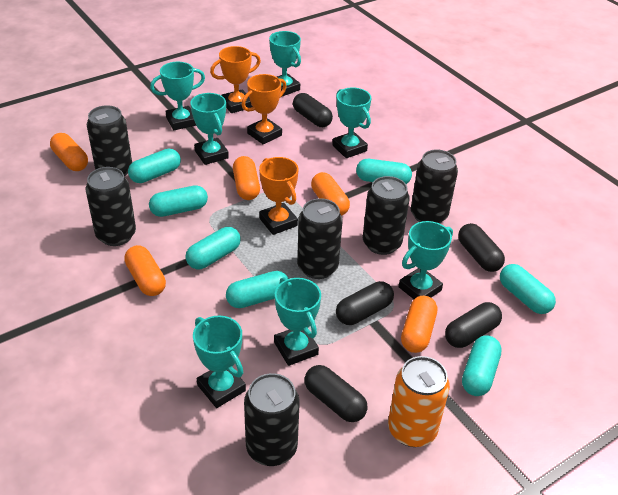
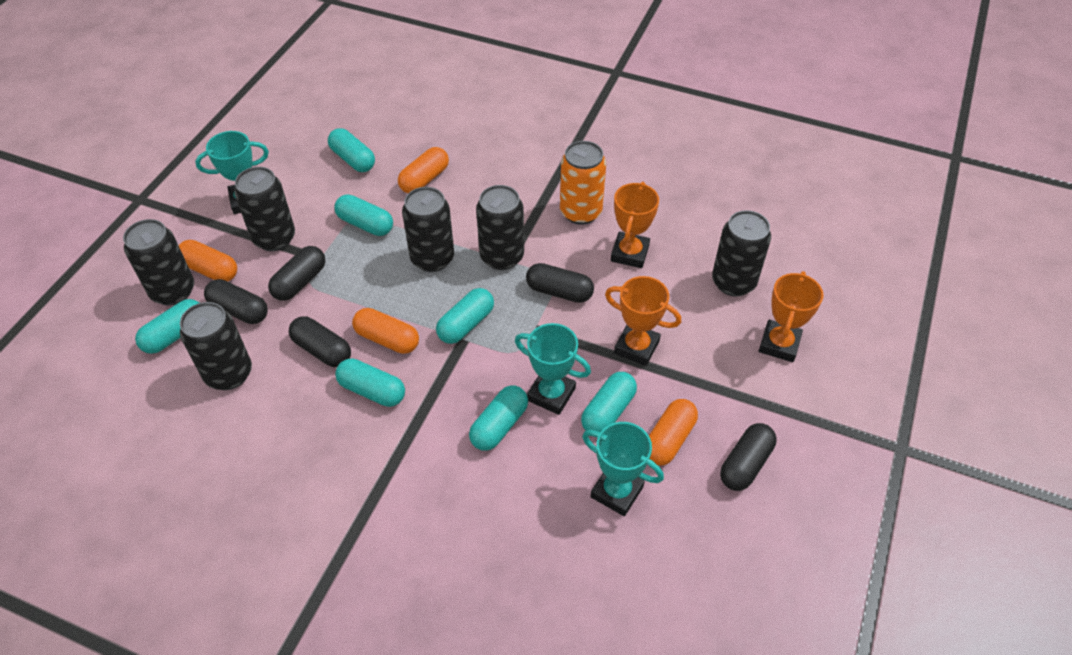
orange capsule: 5 -> 4
turquoise trophy: 7 -> 3

